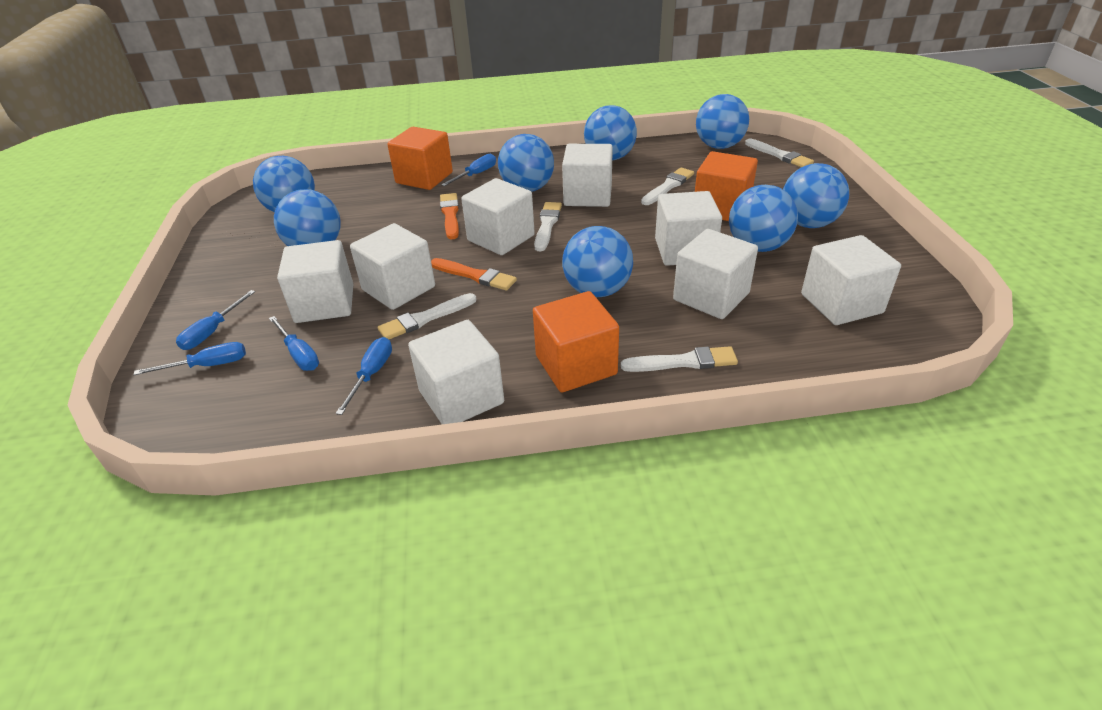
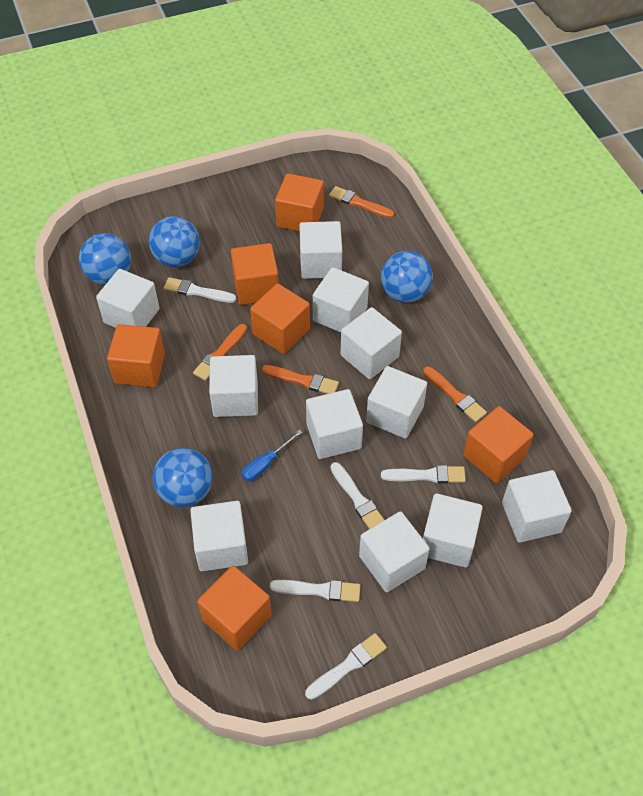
blue ball: 8 -> 4
blue screwdriver: 5 -> 1
orange brush: 2 -> 4
orange cube: 3 -> 6
white cube: 8 -> 11

